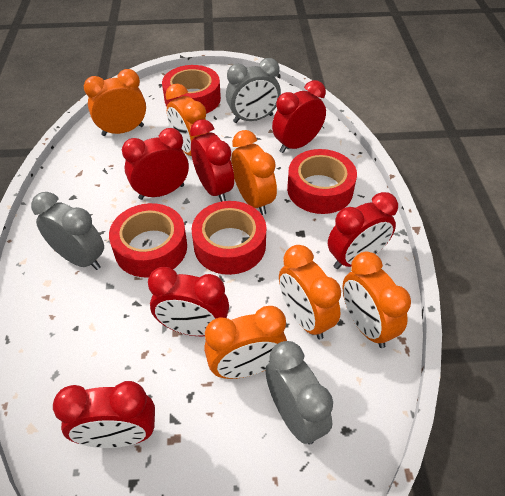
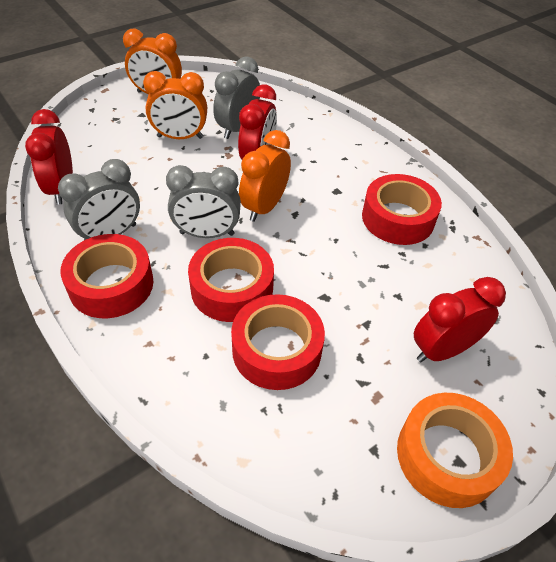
orange clock: 6 -> 3
orange tape: 0 -> 1
red clock: 6 -> 3

